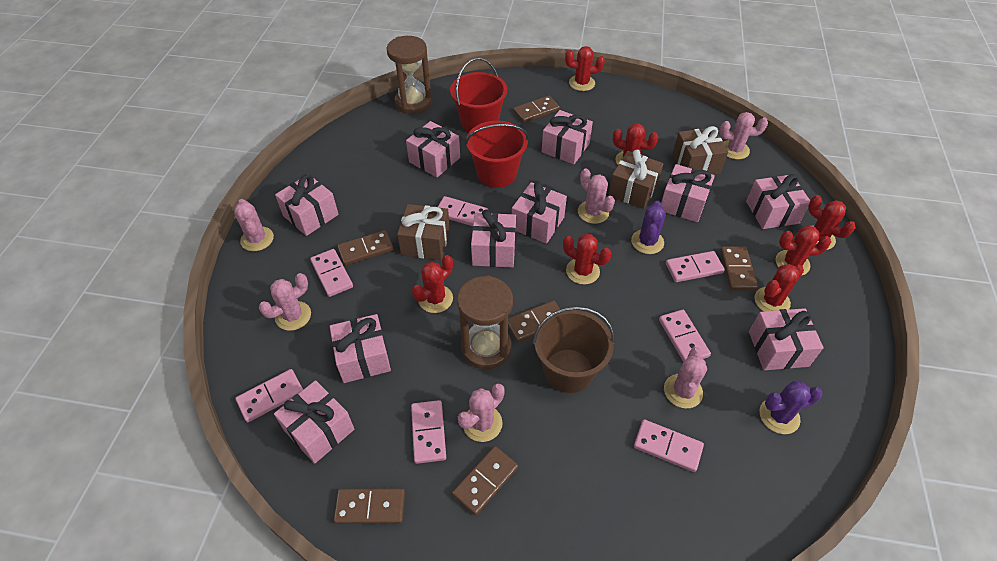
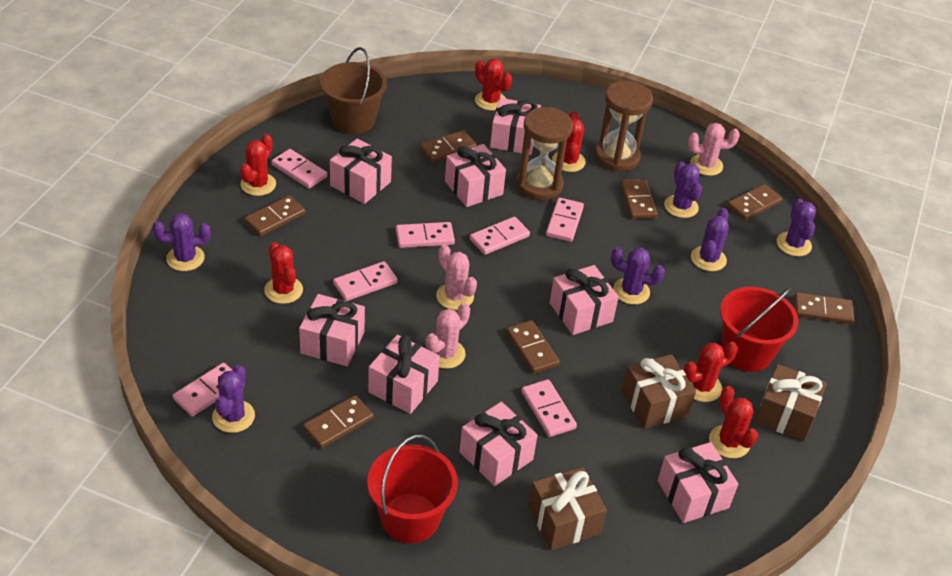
brown domino: 6 -> 7
pink cactus: 6 -> 3
pink gift: 10 -> 8
purple cactus: 2 -> 6
red cactus: 7 -> 6

